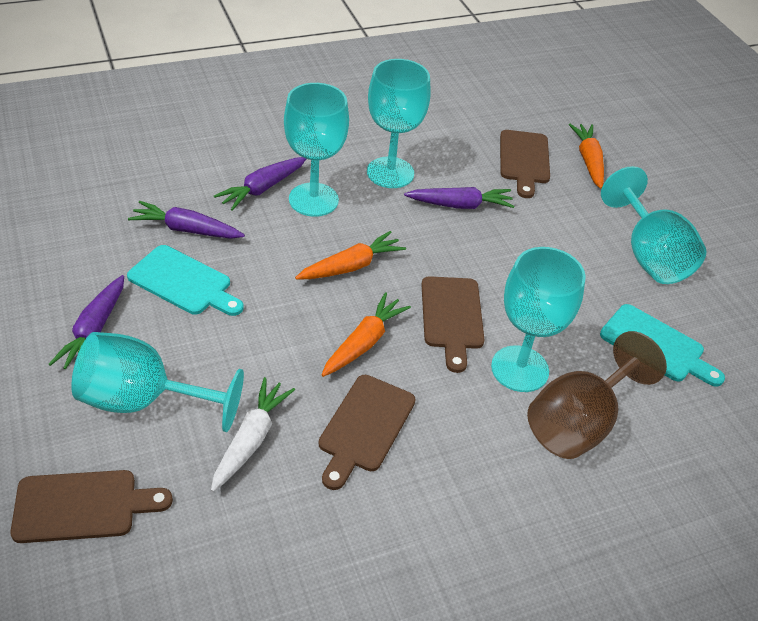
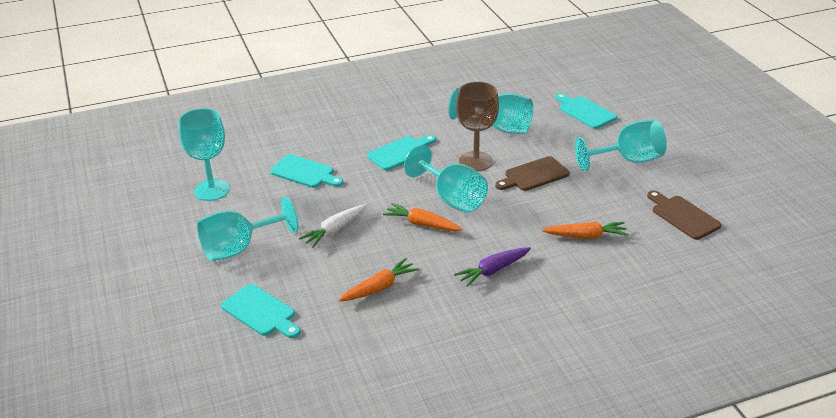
brown cutting board: 4 -> 2
purple carrot: 4 -> 1
turquoise cutting board: 2 -> 4

